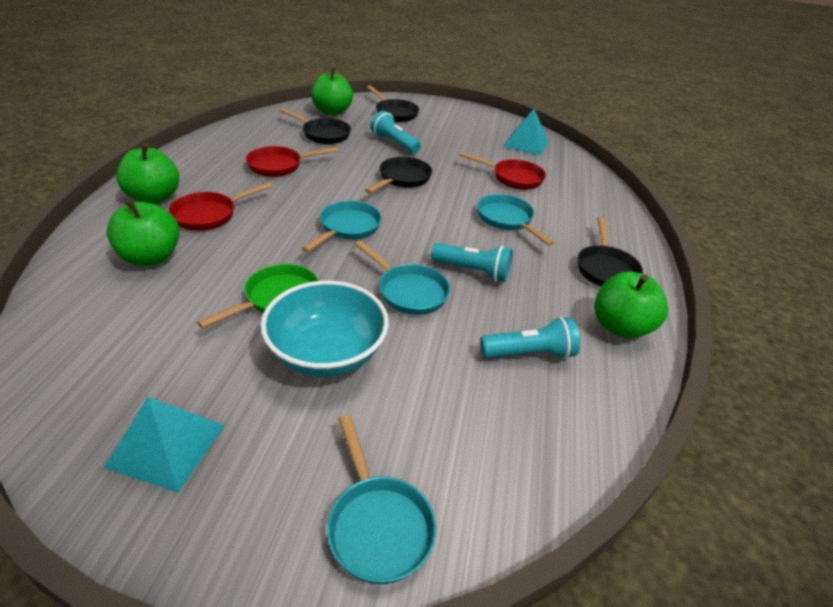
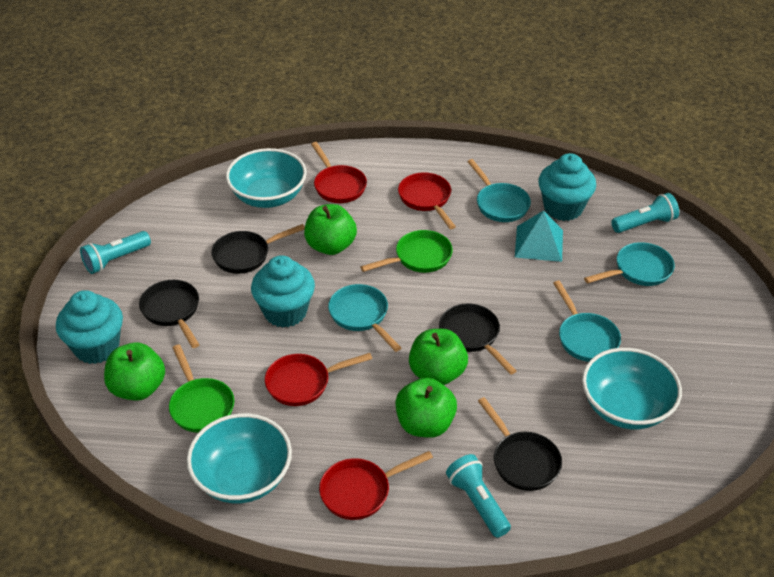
green pan: 1 -> 2
red pan: 3 -> 4
turquoise bowl: 1 -> 3
turquoise cupcake: 0 -> 3
turquoise pyramid: 2 -> 1

